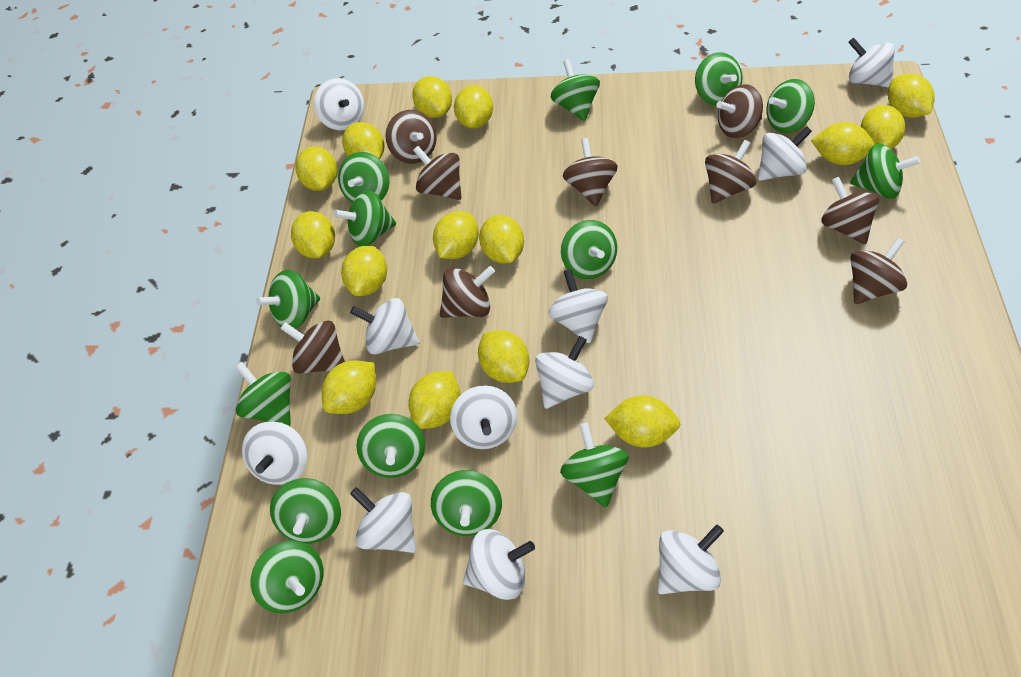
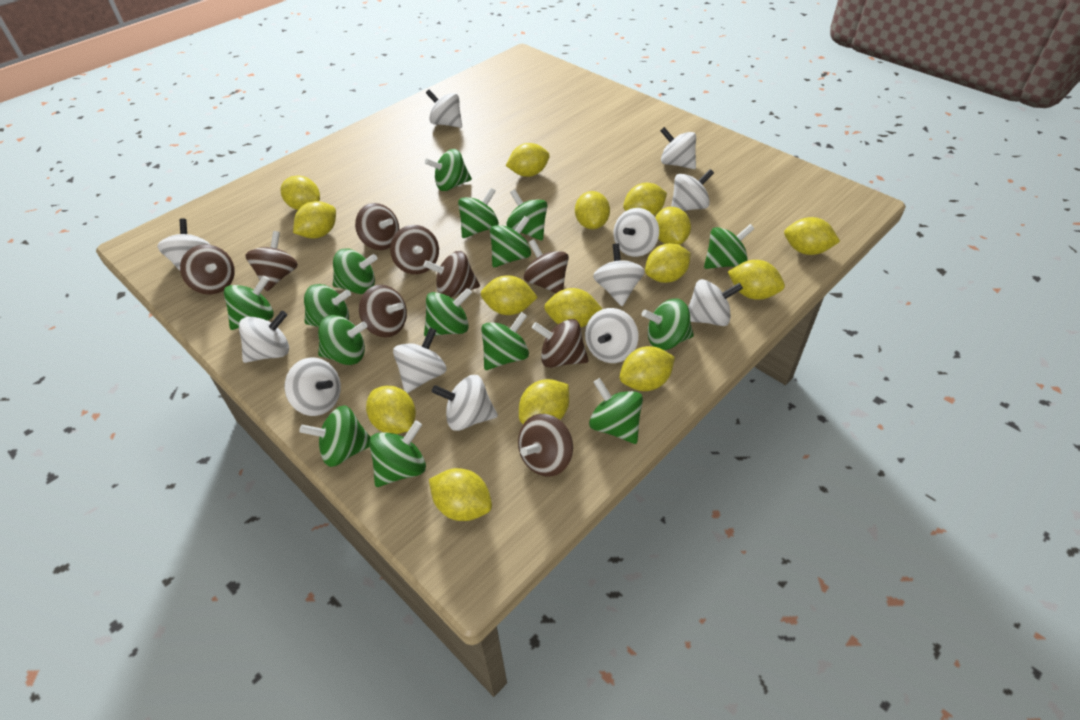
green spinning top: 14 -> 15
white spinning top: 11 -> 12

